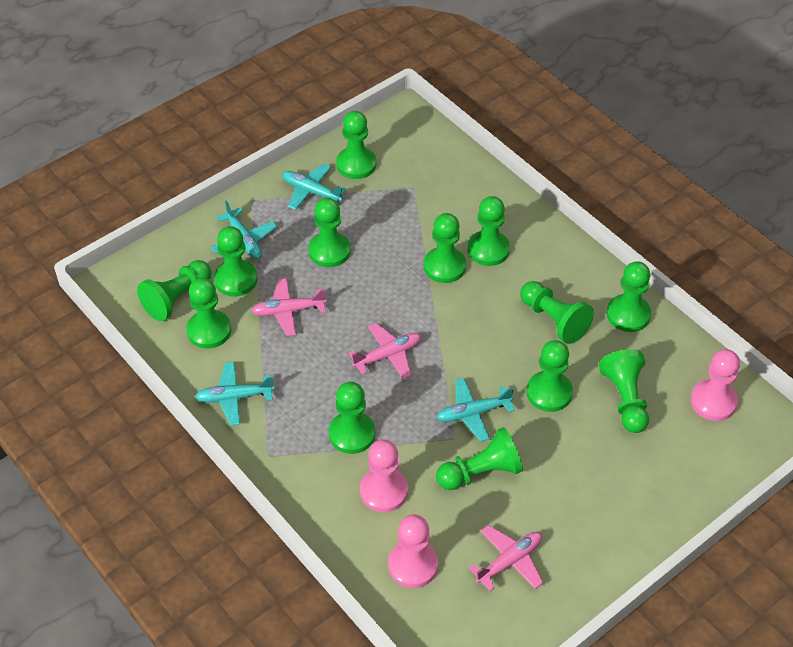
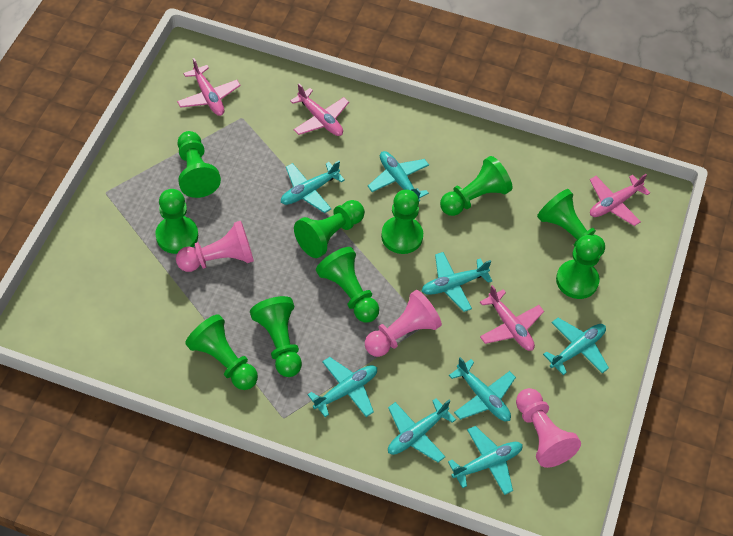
green pawn: 13 -> 10
pink plane: 3 -> 4
turquoise plane: 4 -> 8

